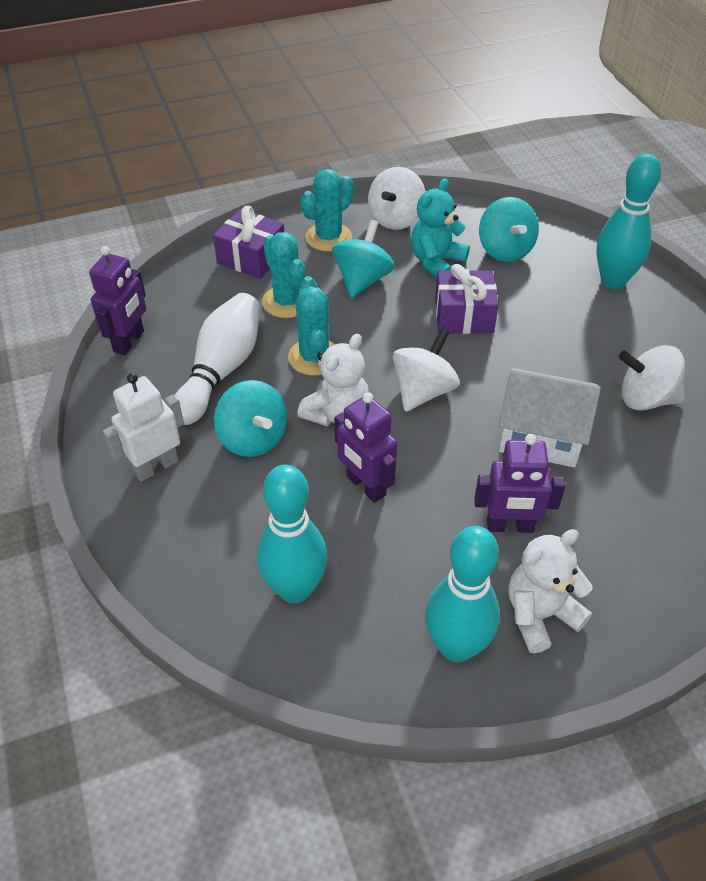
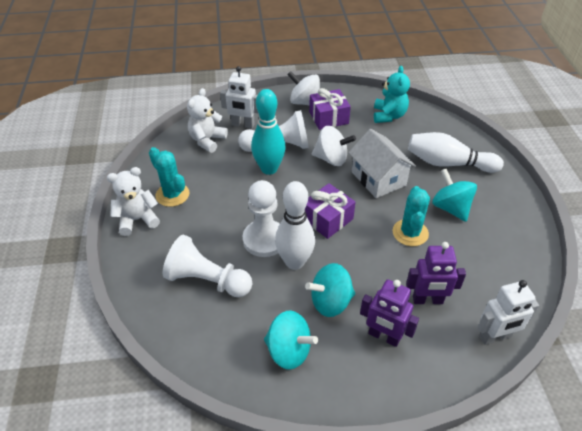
purple robot: 3 -> 2
turquoise bowling pin: 3 -> 1
turquoise cactus: 3 -> 2
white bowling pin: 1 -> 2
white pawn: 0 -> 3
white robot: 1 -> 2
white spinning top: 3 -> 2

